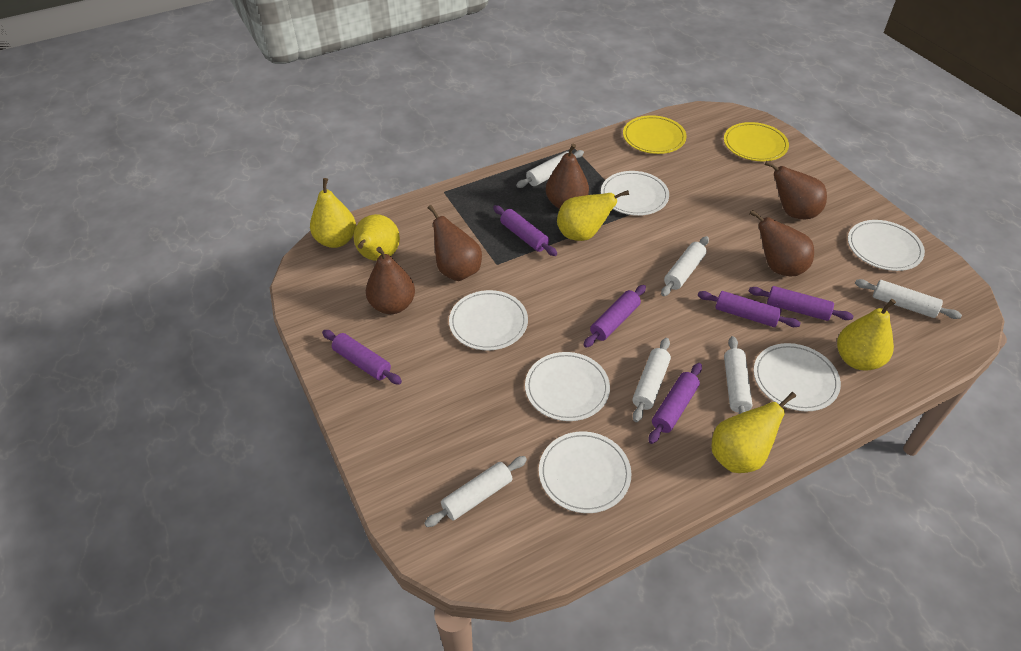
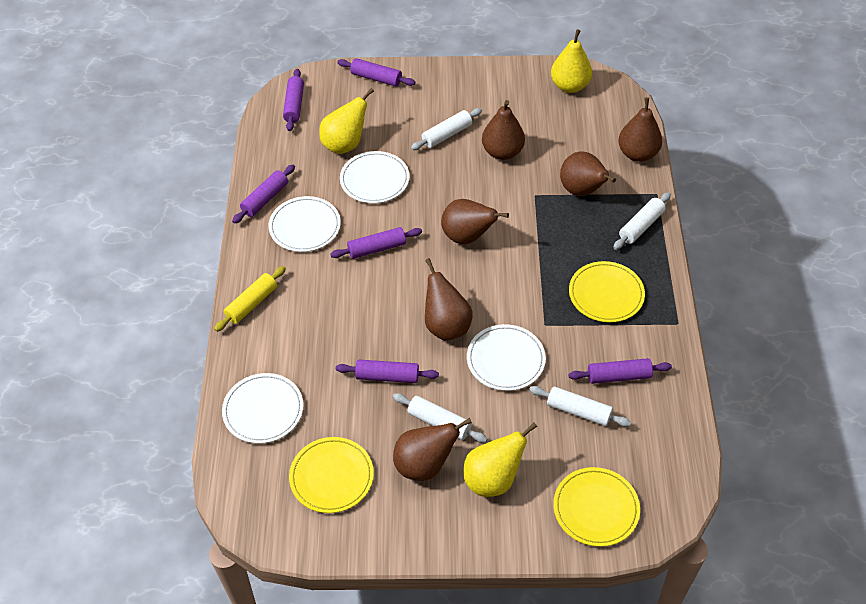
brown pear: 5 -> 6
white plate: 6 -> 4
white rolling pin: 6 -> 4
yellow pear: 5 -> 3
yellow plate: 2 -> 3
yellow rolling pin: 0 -> 1

